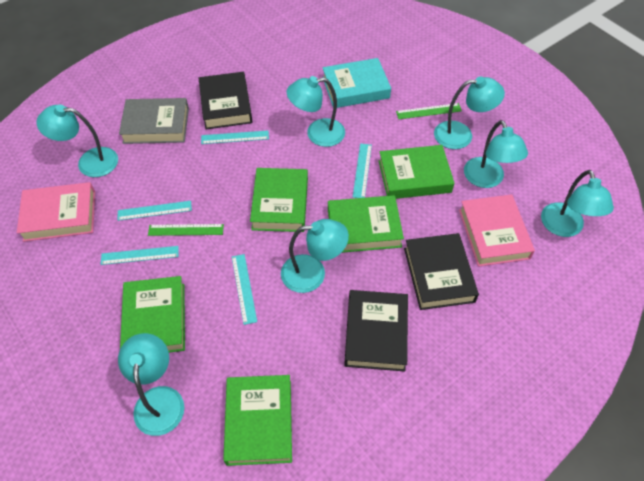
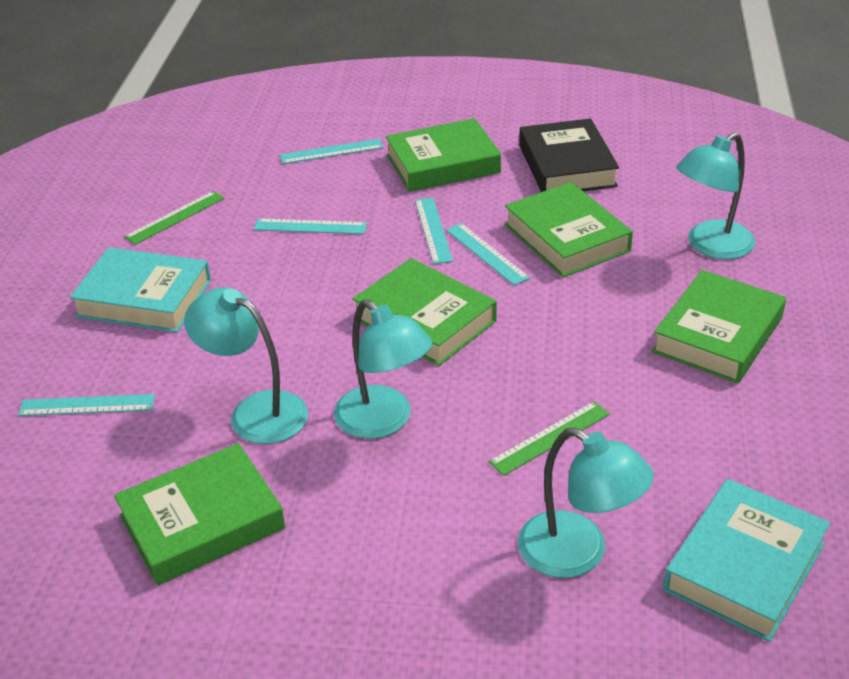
black book: 3 -> 1
grey book: 1 -> 0
pink book: 2 -> 0
turquoise book: 1 -> 2
turquoise lamp: 7 -> 4

